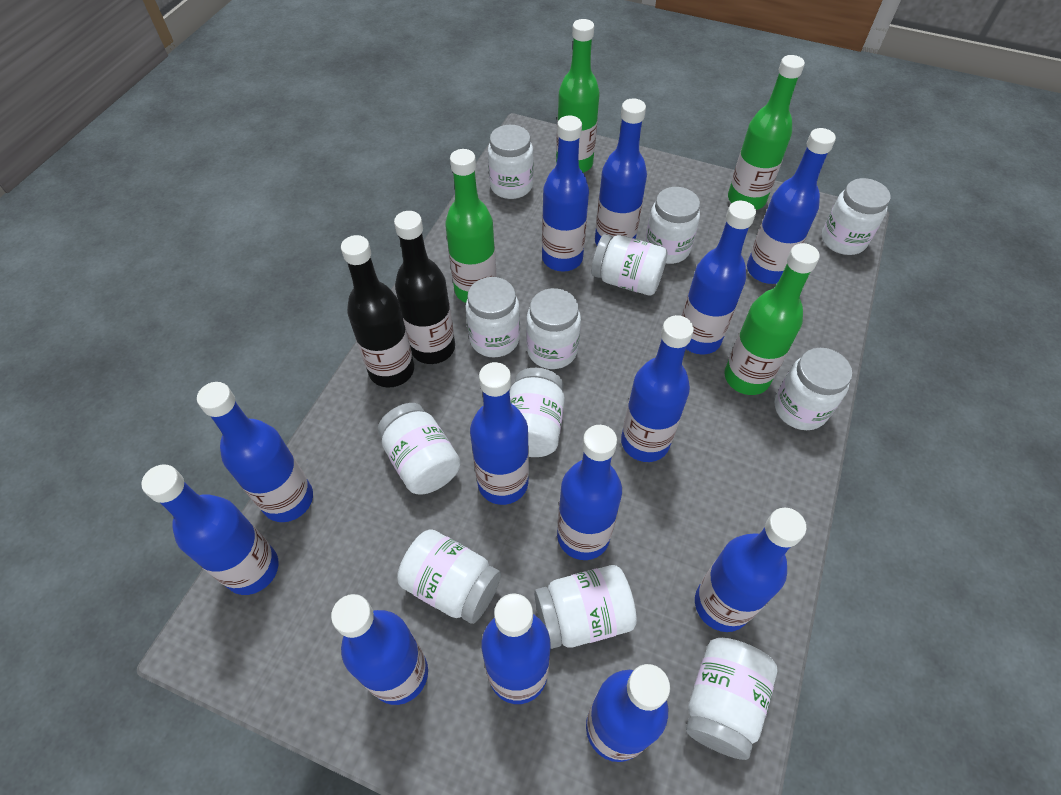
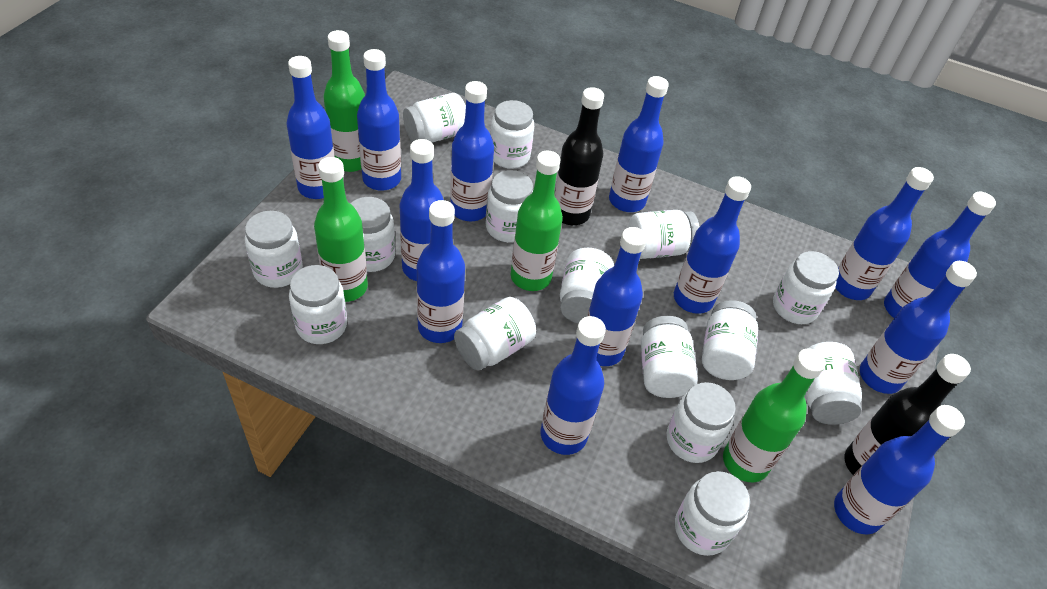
white jar: 12 -> 15

